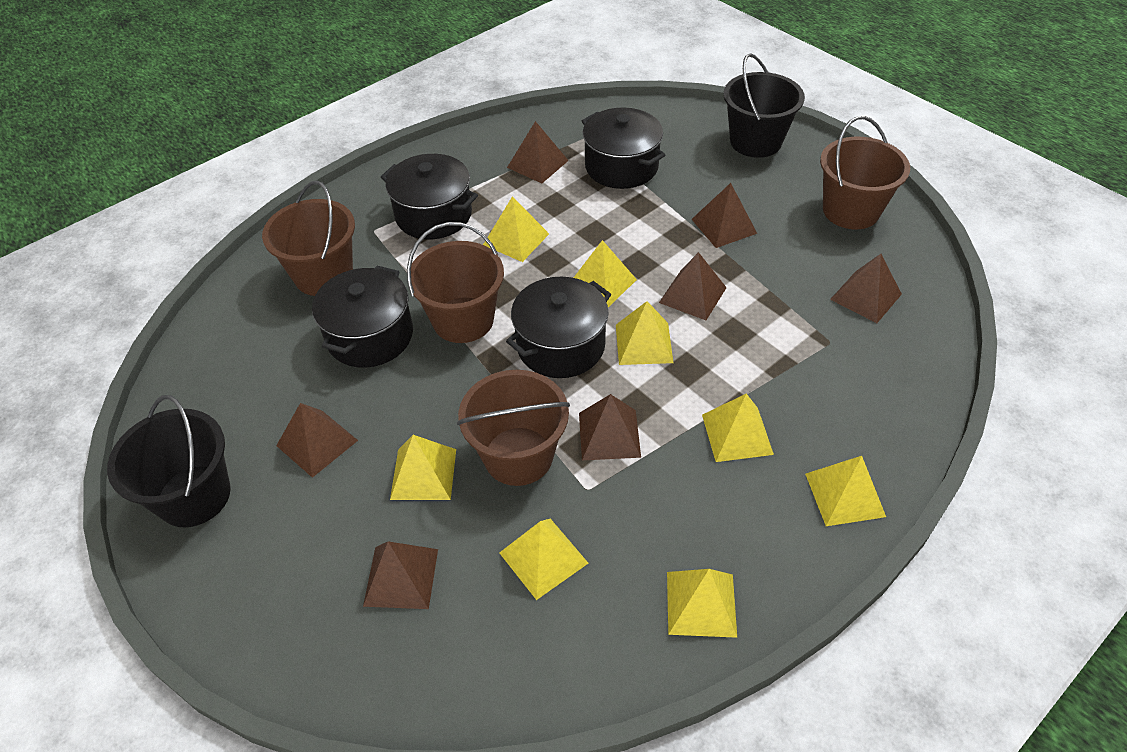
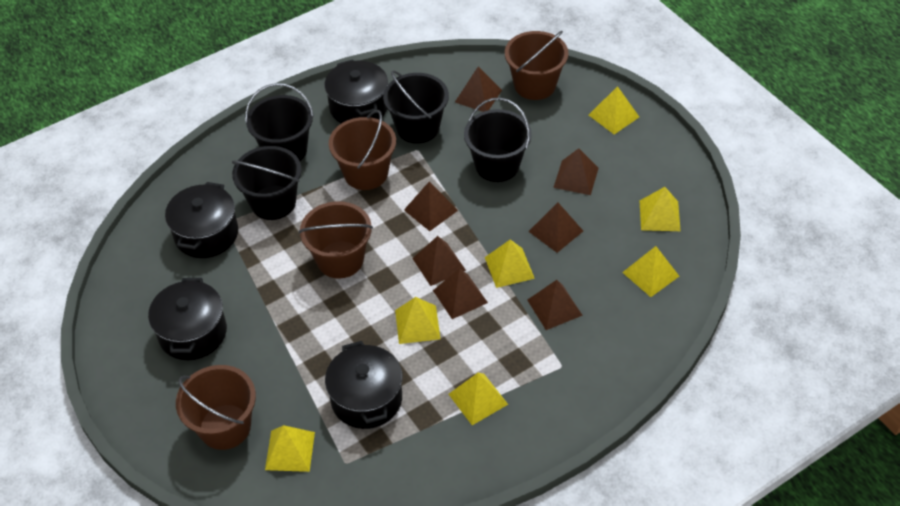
black bucket: 2 -> 4
yellow pyramid: 8 -> 7

